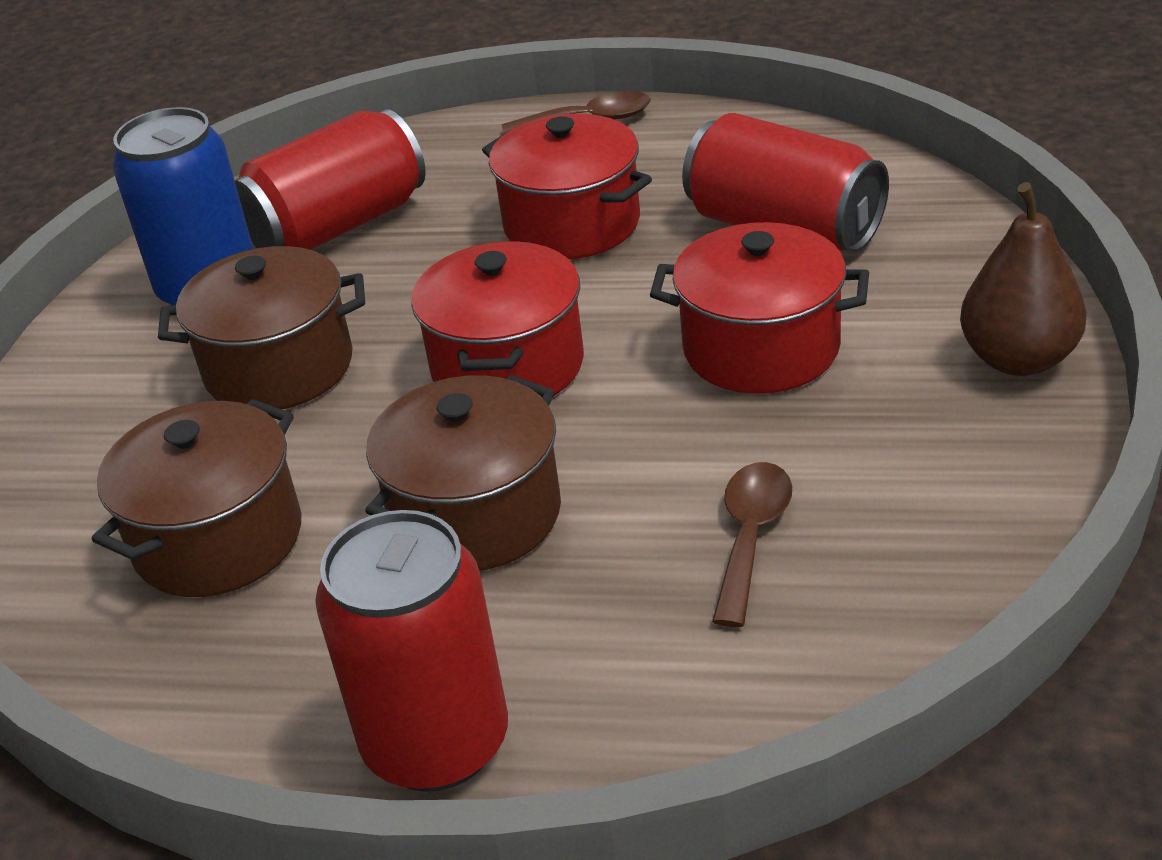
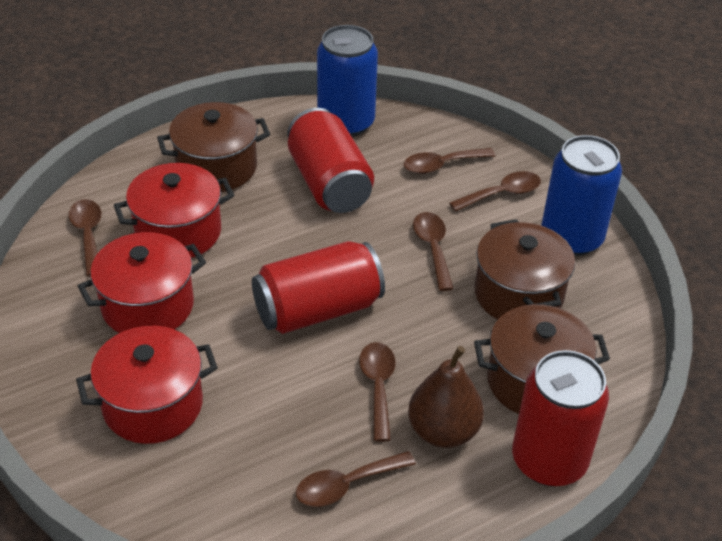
blue can: 1 -> 2
brown spoon: 2 -> 6

